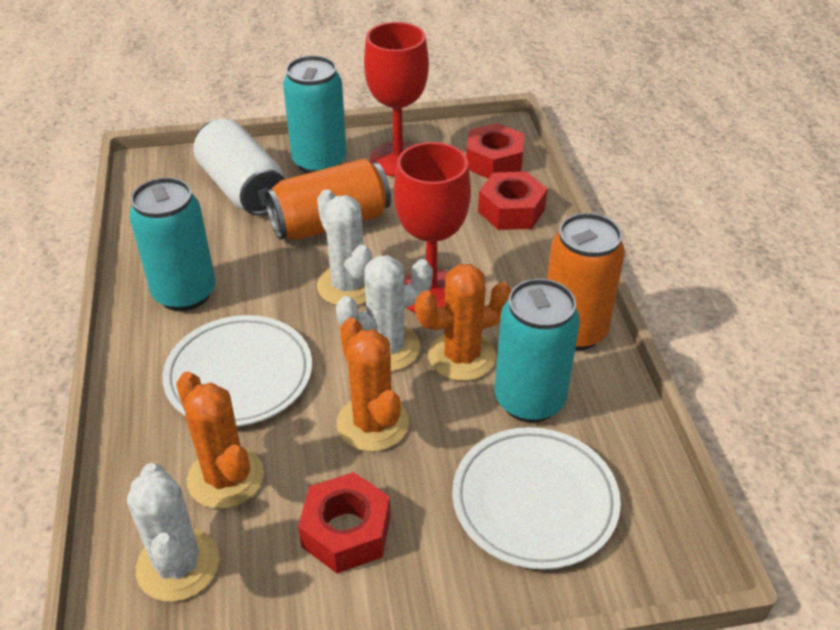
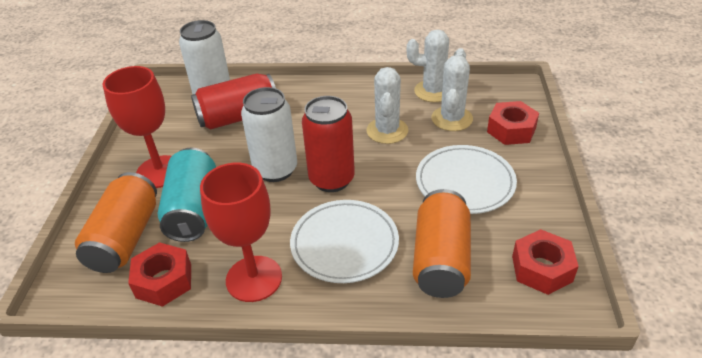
orange cactus: 3 -> 0
red can: 0 -> 2
turquoise can: 3 -> 1
white can: 1 -> 2

